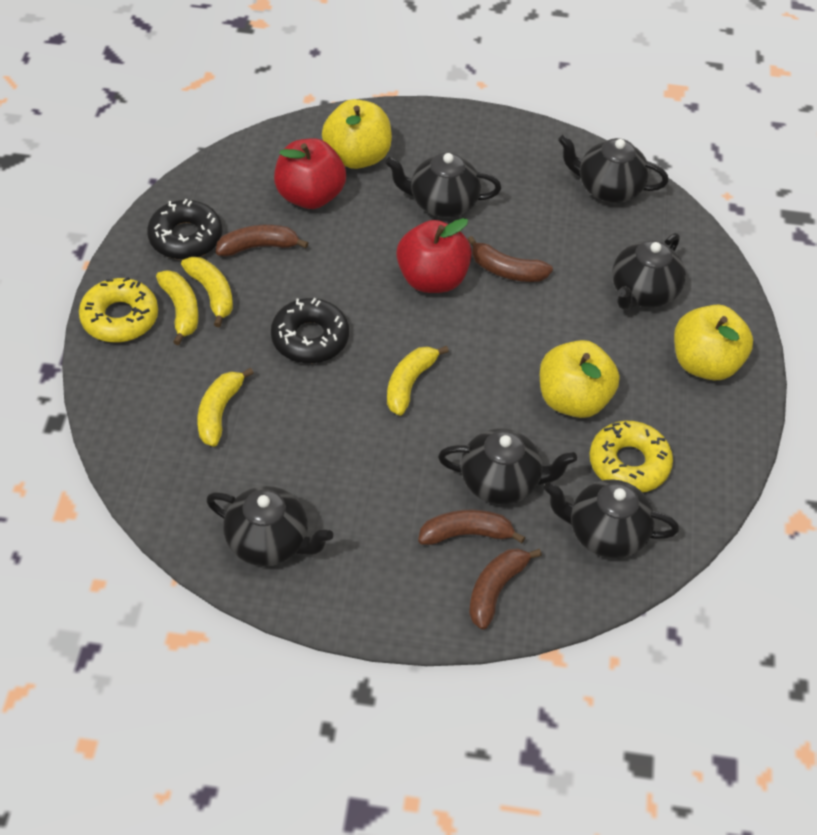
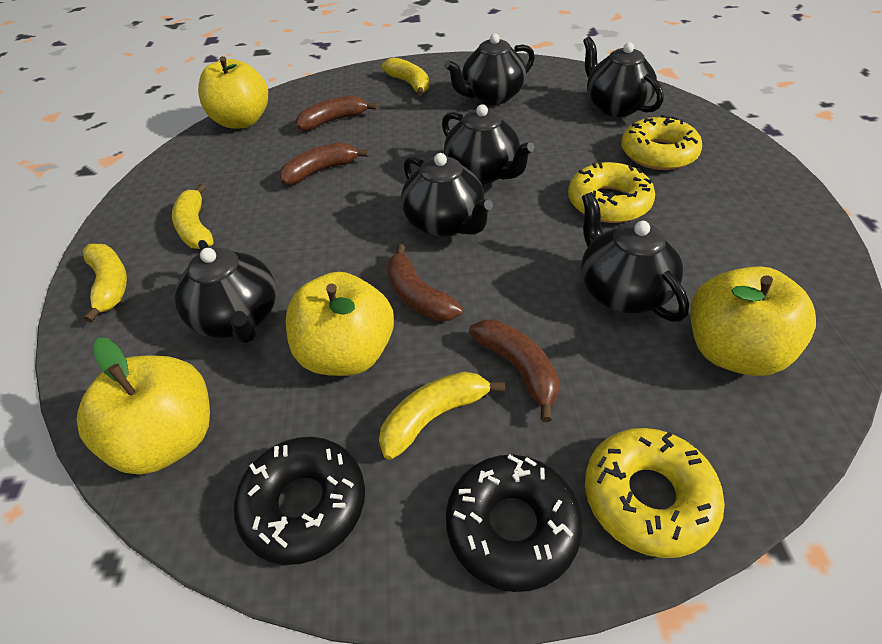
red apple: 2 -> 0
yellow apple: 3 -> 4
yellow donut: 2 -> 3

